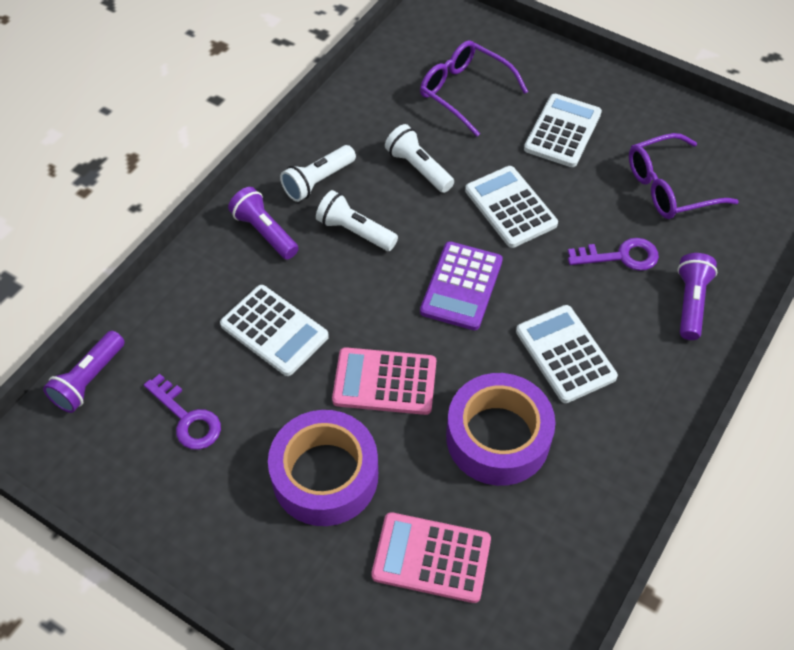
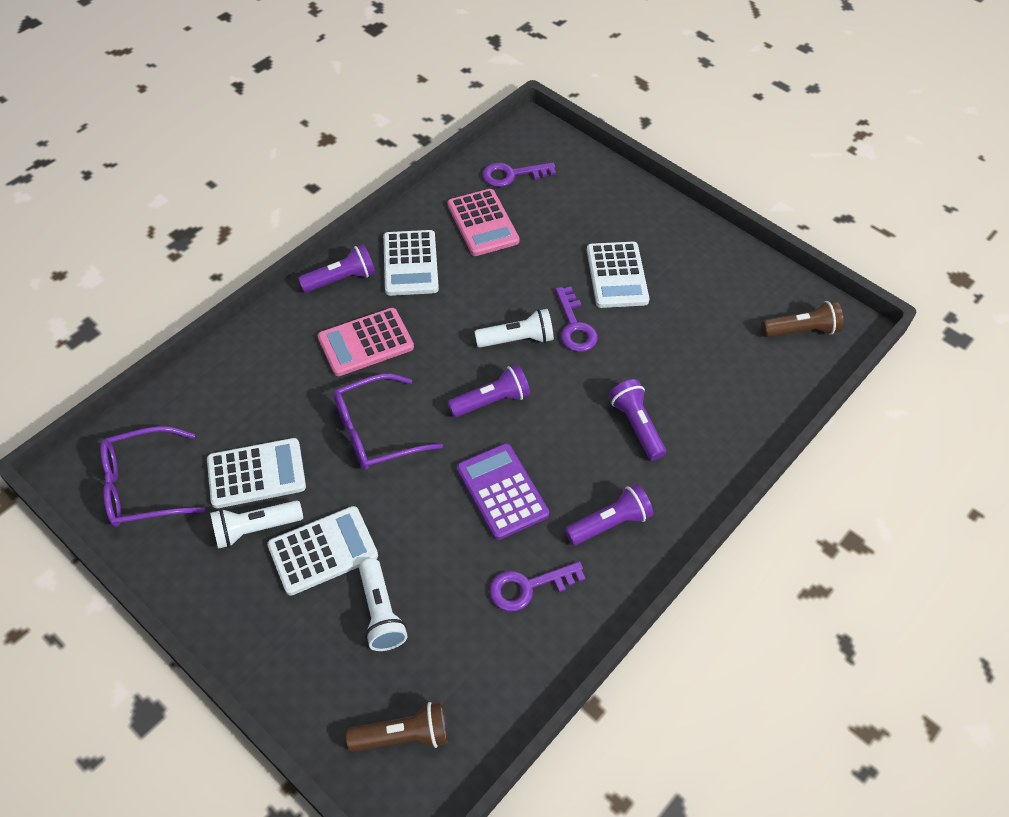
brown flashlight: 0 -> 2
purple flashlight: 3 -> 4
purple key: 2 -> 3
purple tape: 2 -> 0

